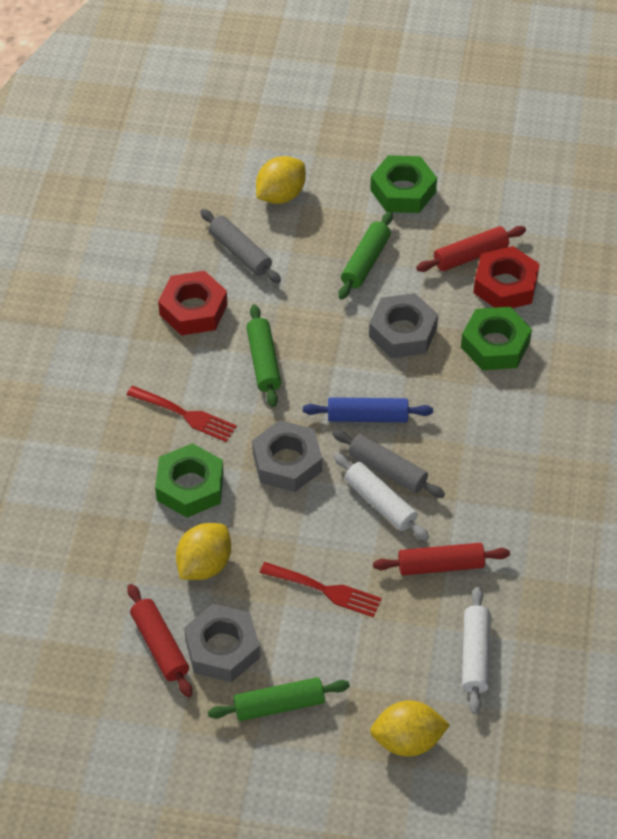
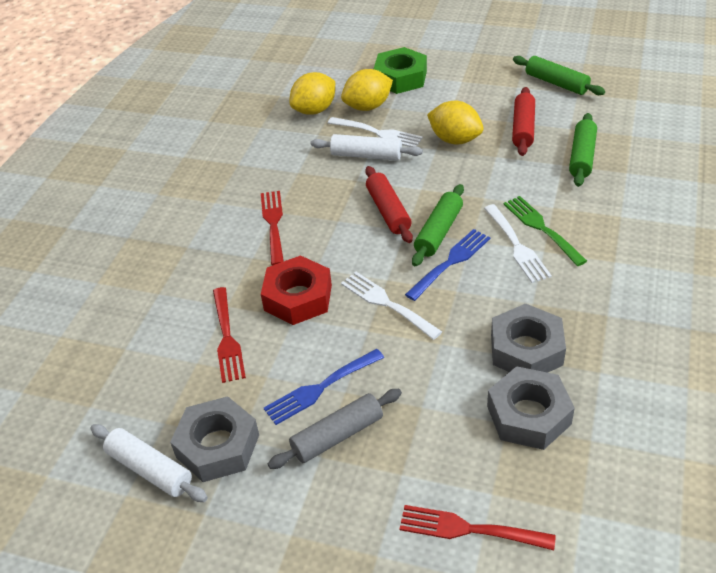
blue fork: 0 -> 2
blue rolling pin: 1 -> 0
green fork: 0 -> 1
green nut: 3 -> 1
grey rolling pin: 2 -> 1
red fork: 2 -> 3
red nut: 2 -> 1
red rolling pin: 3 -> 2
white fork: 0 -> 3

